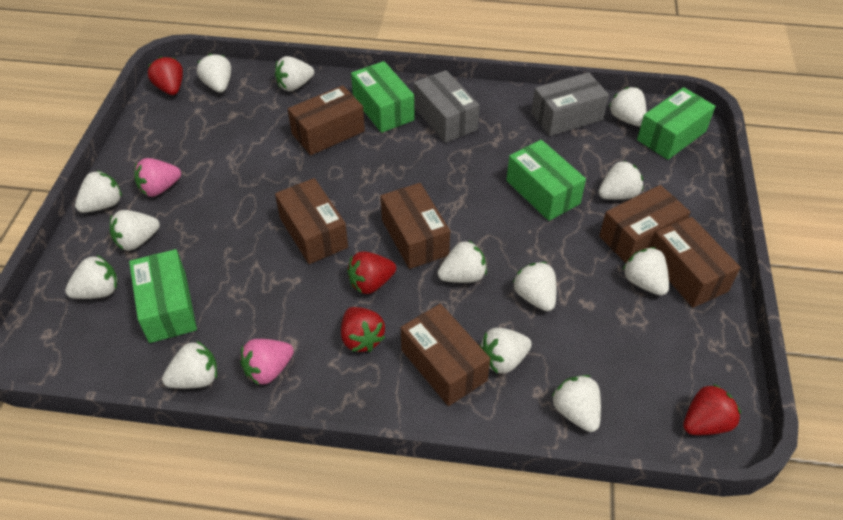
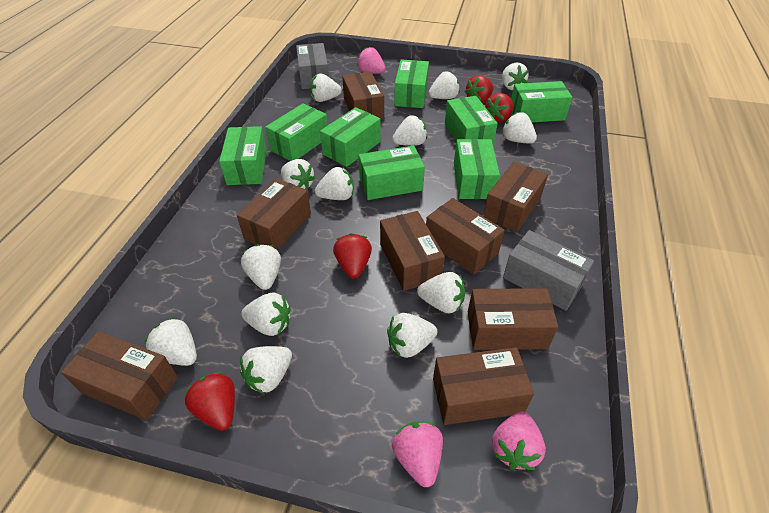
brown box: 6 -> 8
green box: 4 -> 8
pink strawberry: 2 -> 3

